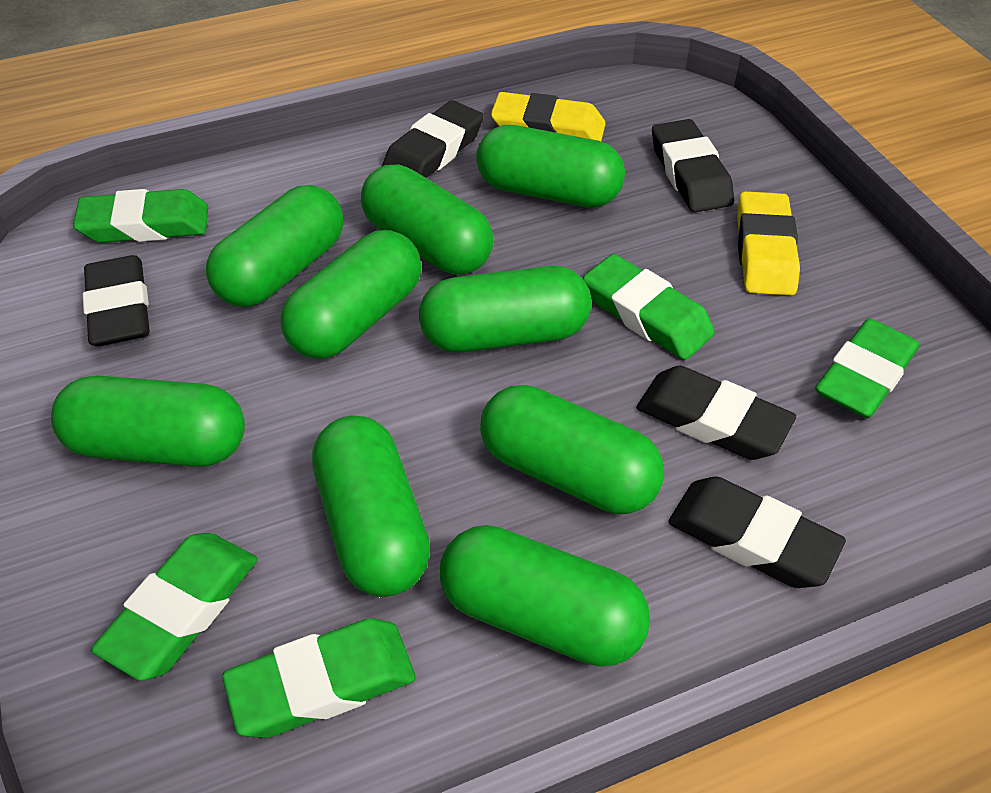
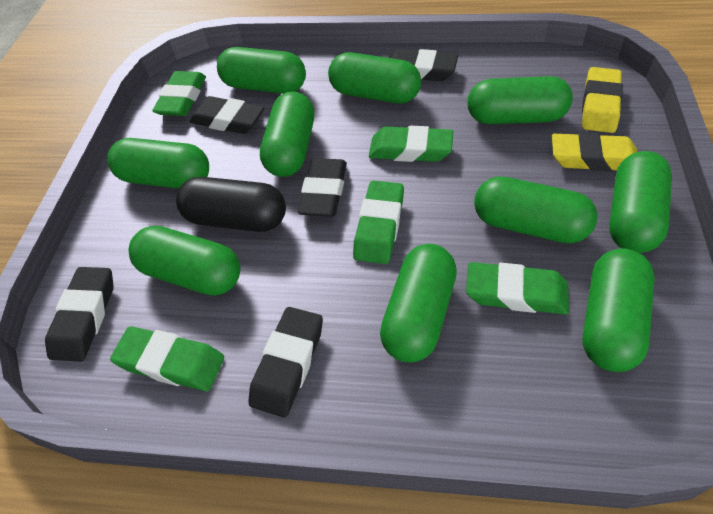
black capsule: 0 -> 1
green capsule: 9 -> 10

